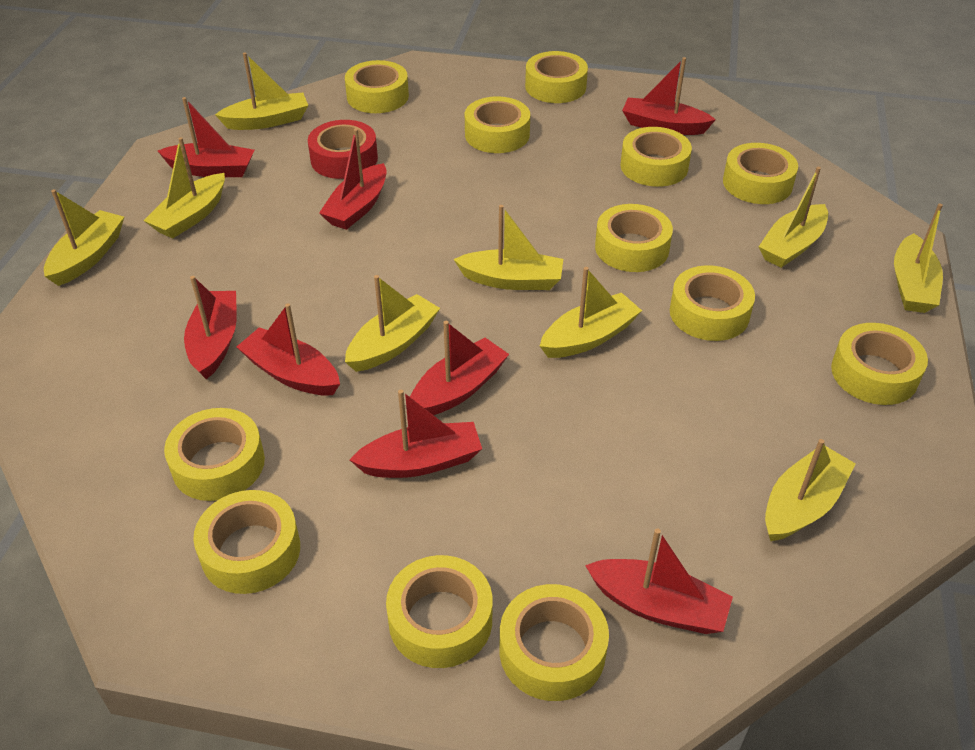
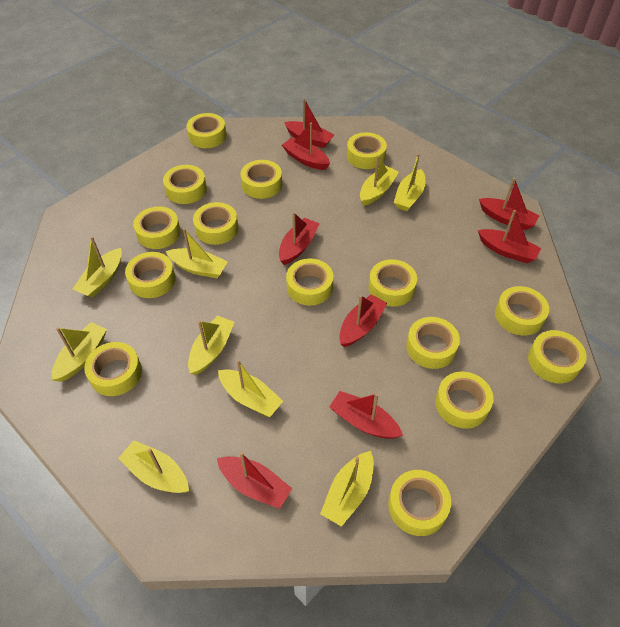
red tape: 1 -> 0
yellow tape: 12 -> 15

